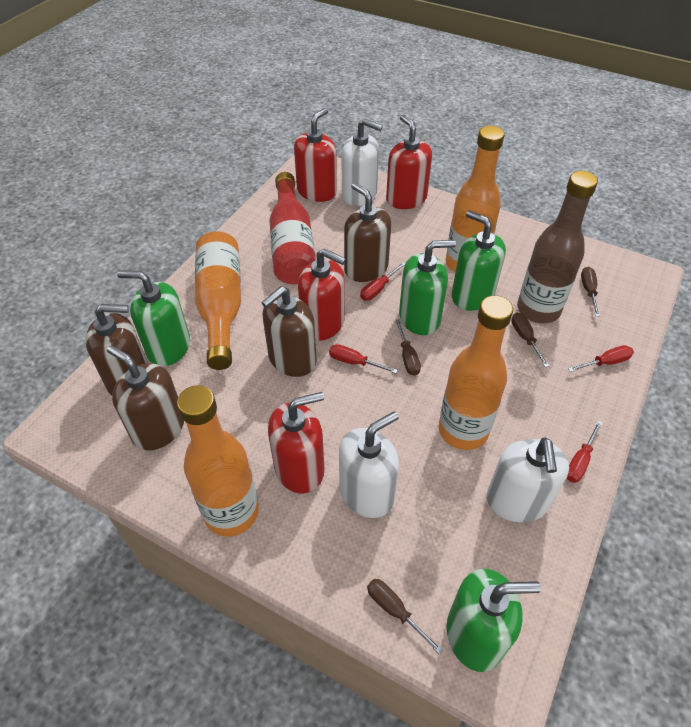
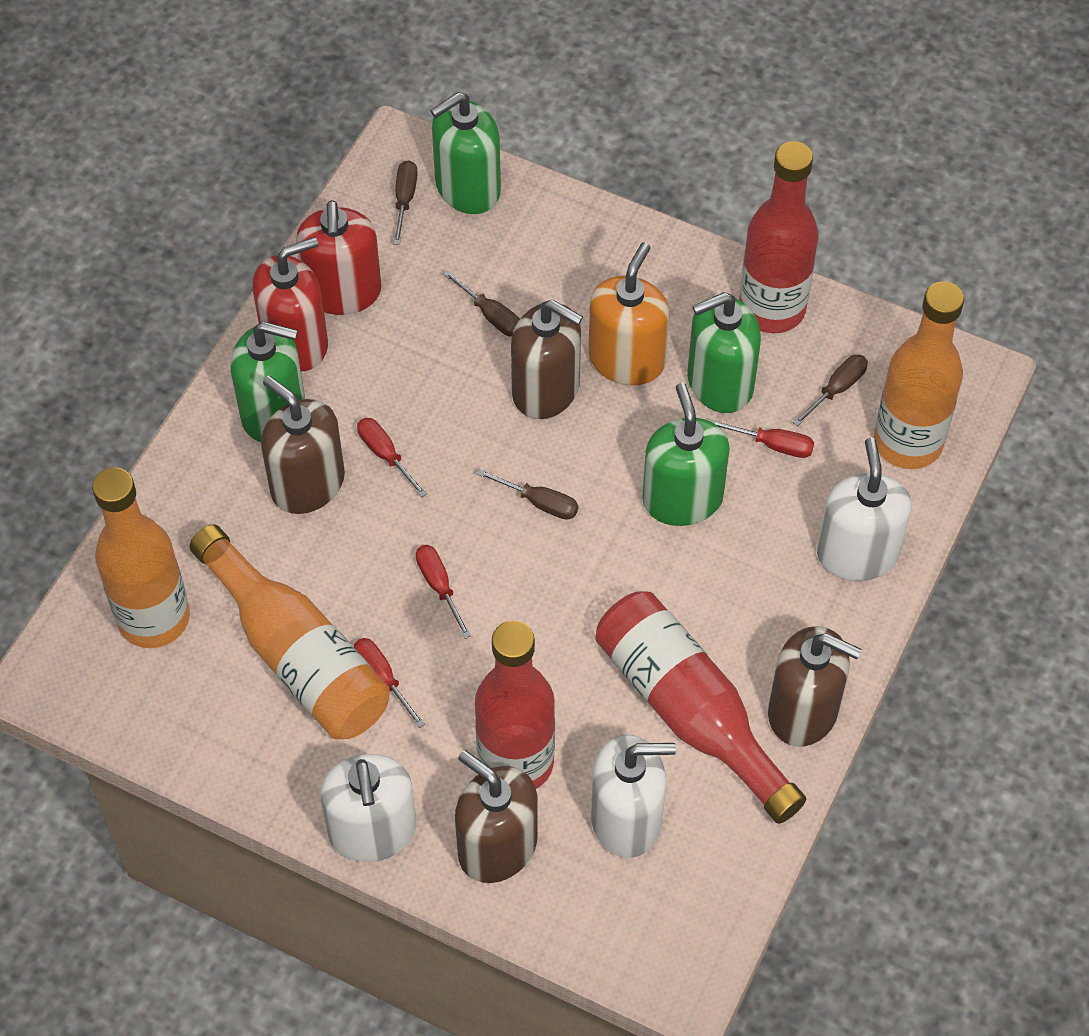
brown bottle: 1 -> 0
orange bottle: 4 -> 3
orange soap dispenser: 0 -> 1
red bottle: 1 -> 3
red soap dispenser: 4 -> 2

